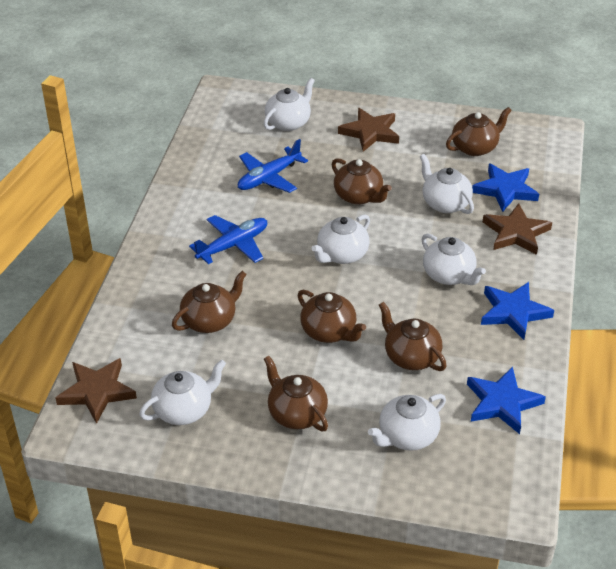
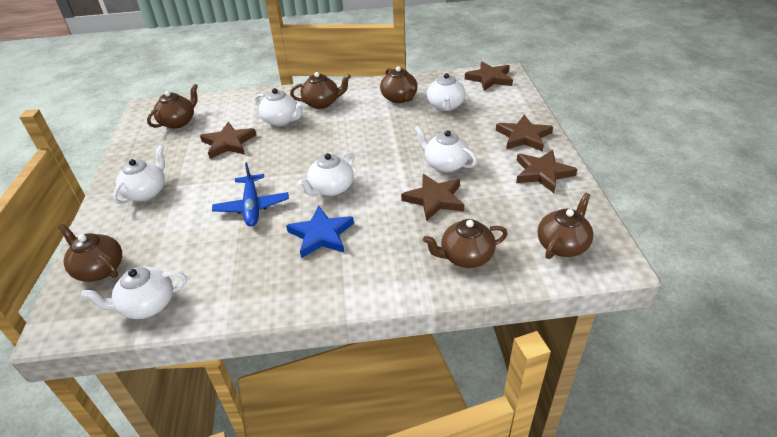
blue plane: 2 -> 1
blue star: 3 -> 1
brown star: 3 -> 5

